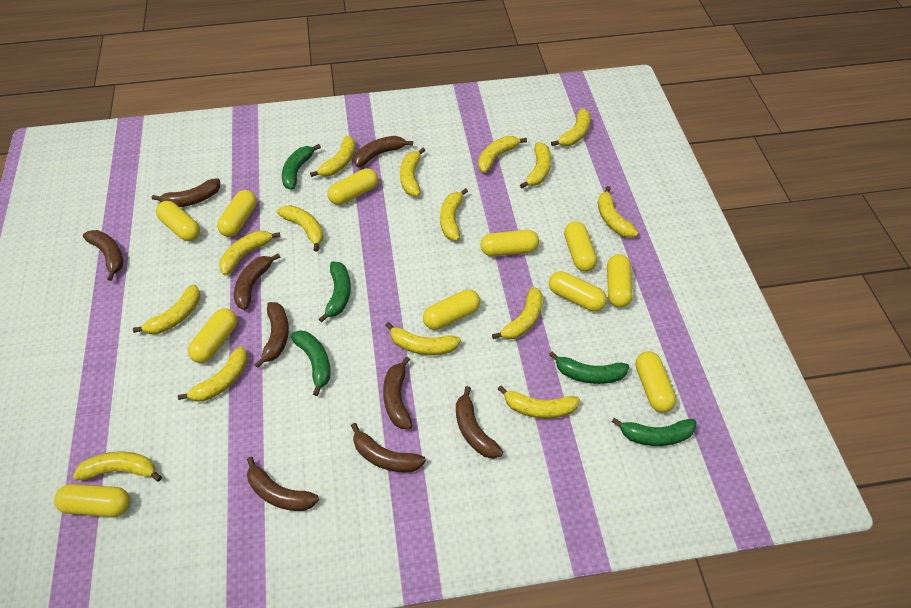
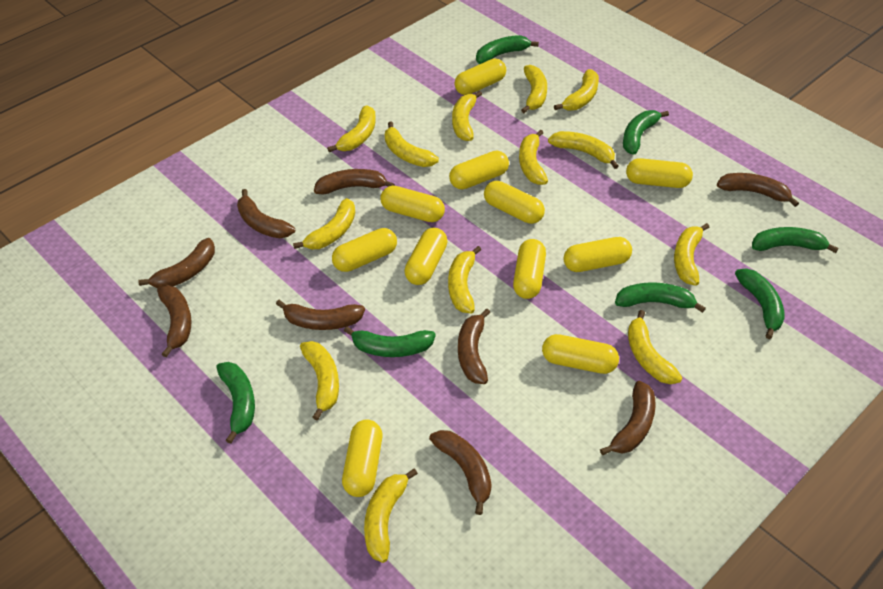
green banana: 5 -> 7
yellow banana: 15 -> 13

